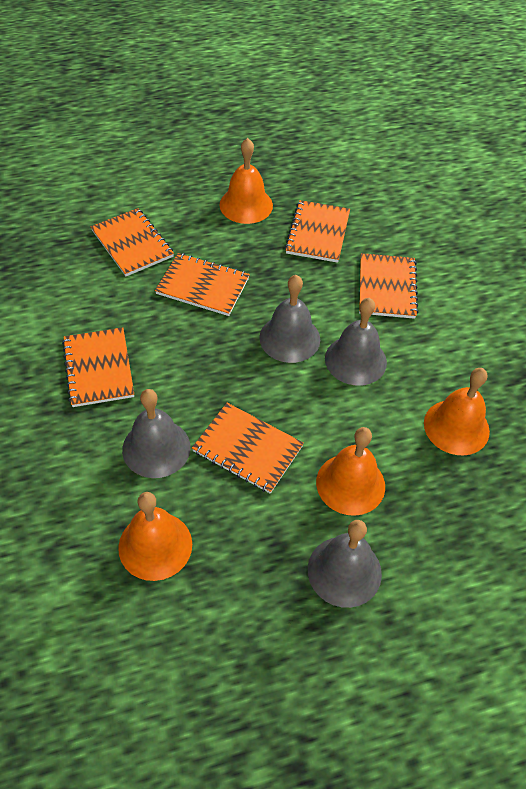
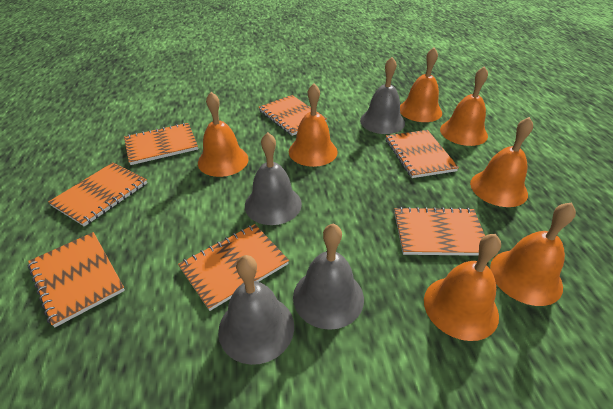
orange bell: 4 -> 7
orange notebook: 6 -> 7

